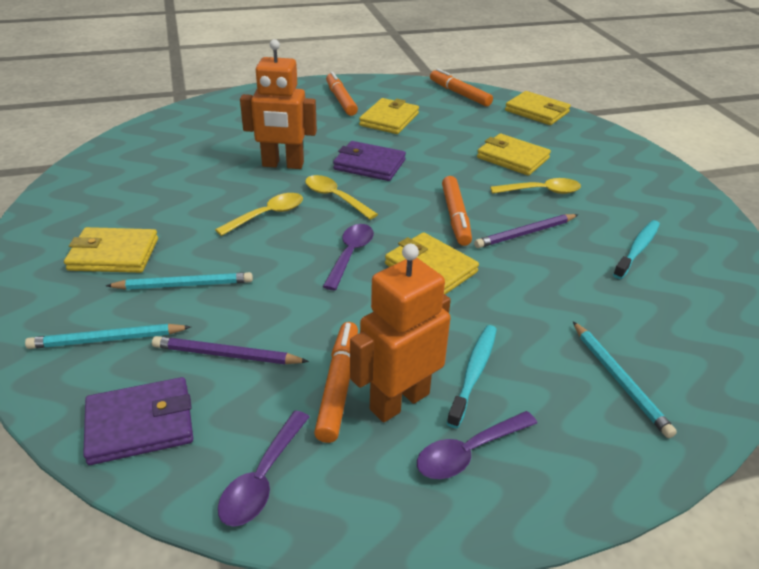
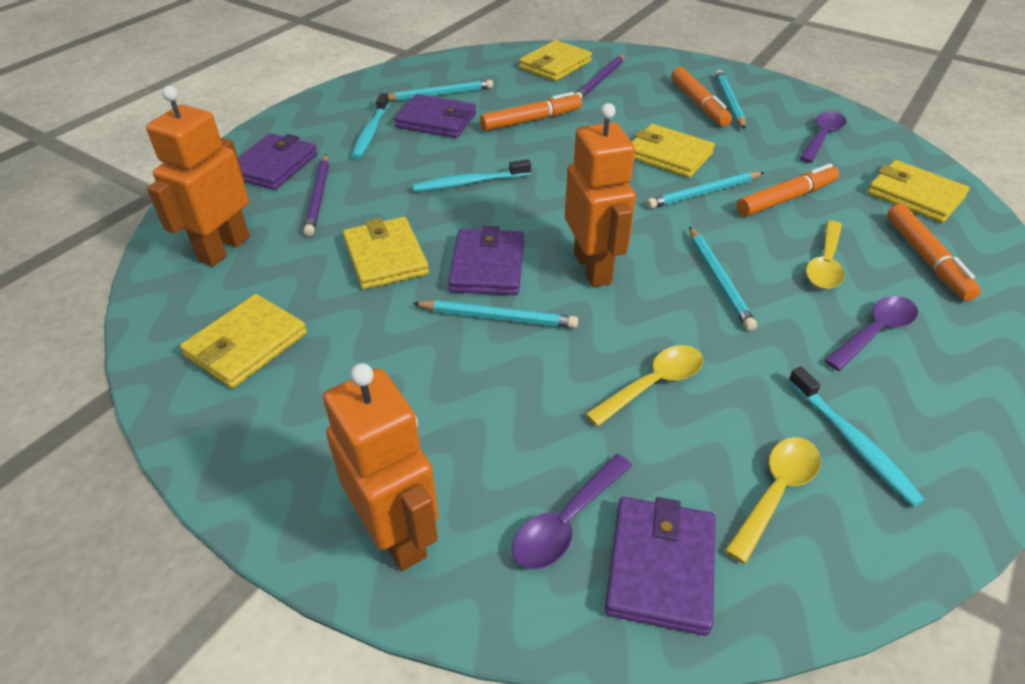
orange robot: 2 -> 3
purple wallet: 2 -> 4
turquoise pencil: 3 -> 5
turquoise toothbrush: 2 -> 3

